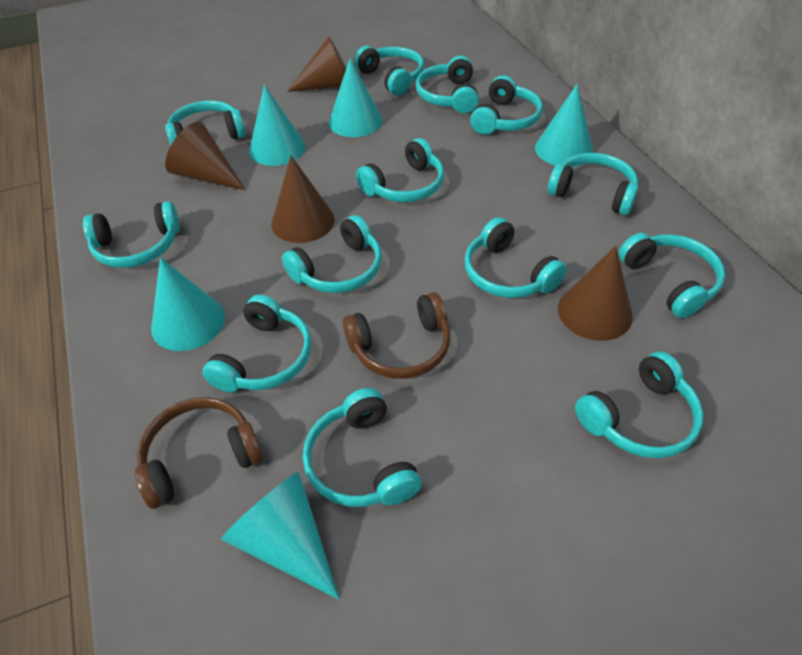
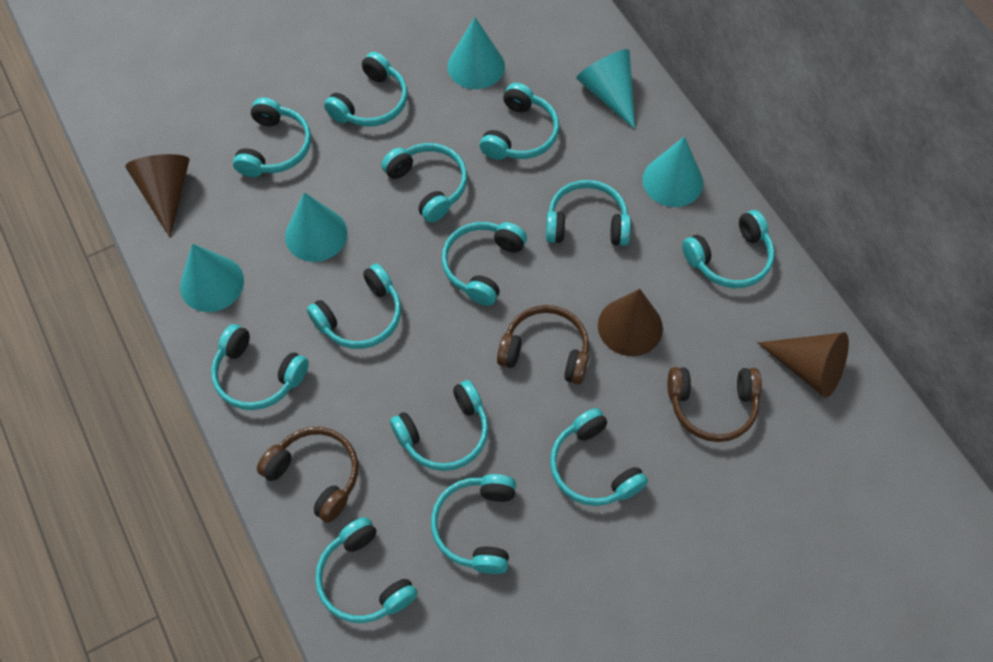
brown cone: 4 -> 3
brown headphones: 2 -> 3

